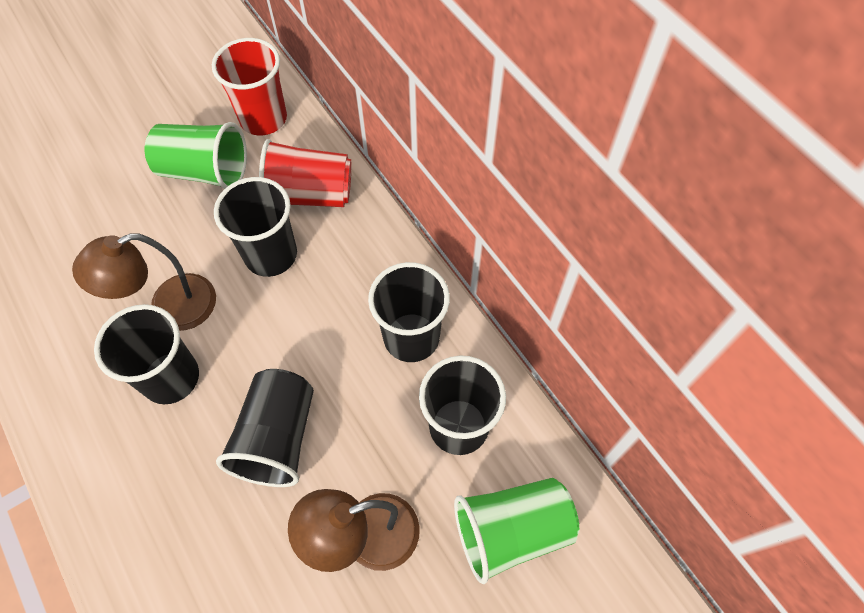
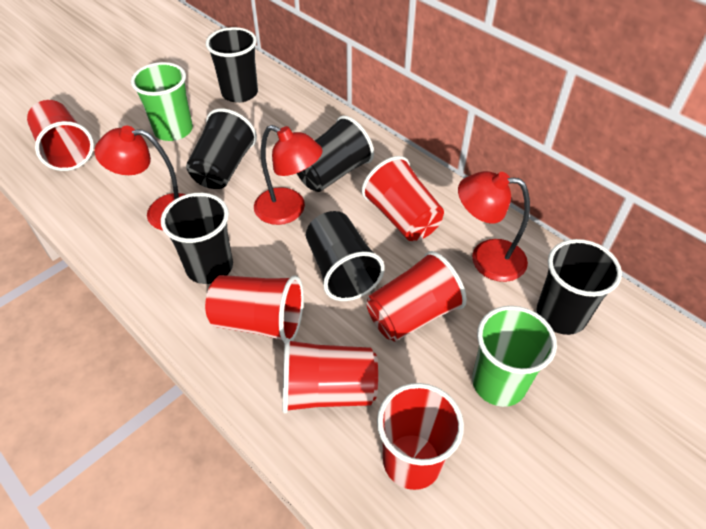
black cup: 5 -> 6
brown lamp: 2 -> 0
red cup: 2 -> 6
red lamp: 0 -> 3

